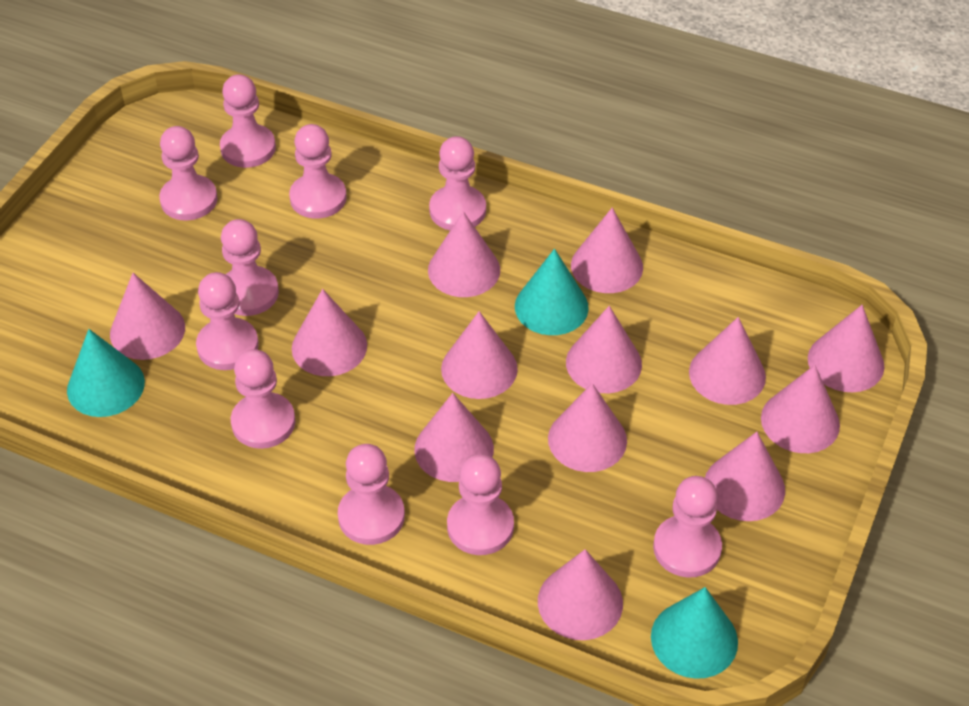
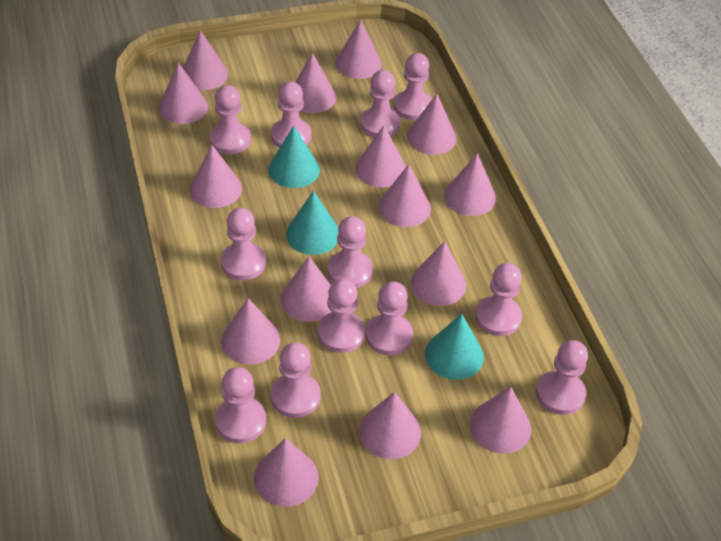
pink cone: 13 -> 15
pink pawn: 10 -> 12

